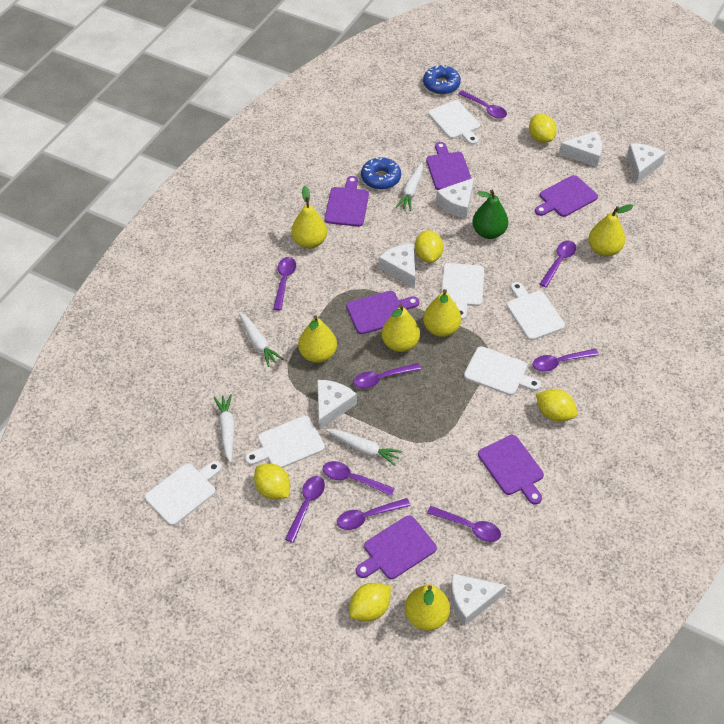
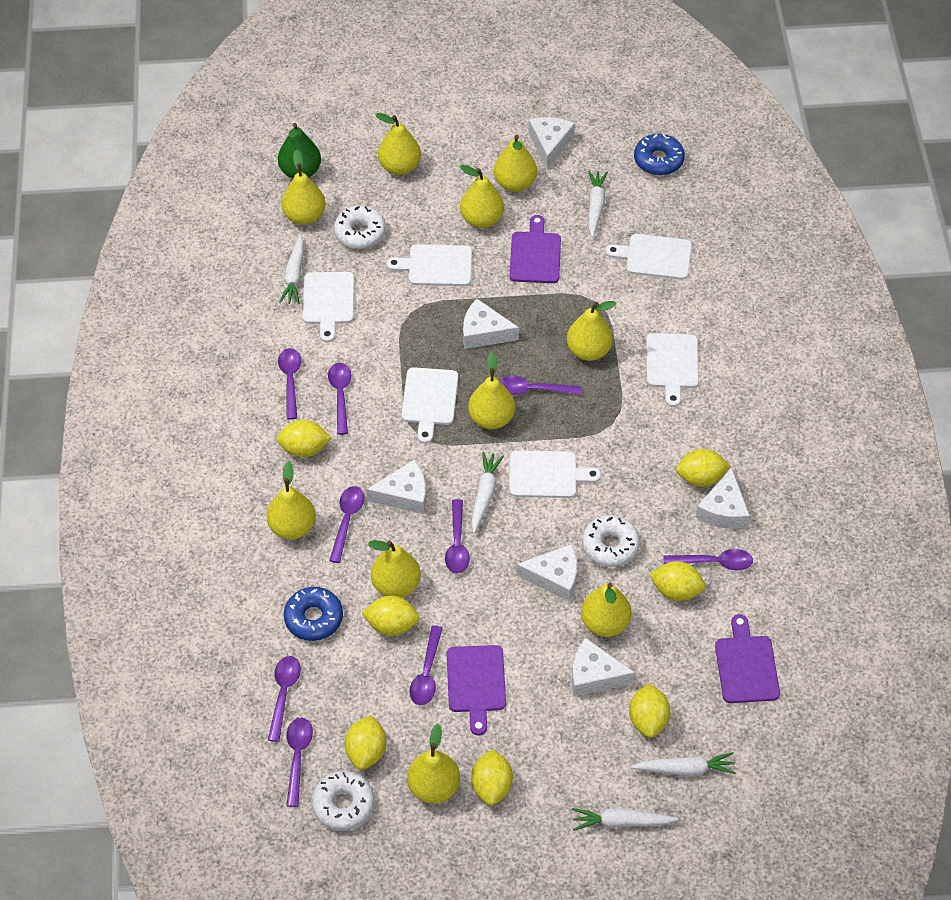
purple cutting board: 6 -> 3
white carrot: 4 -> 5
white donut: 0 -> 3
yellow lemon: 5 -> 7
yellow pear: 6 -> 10

